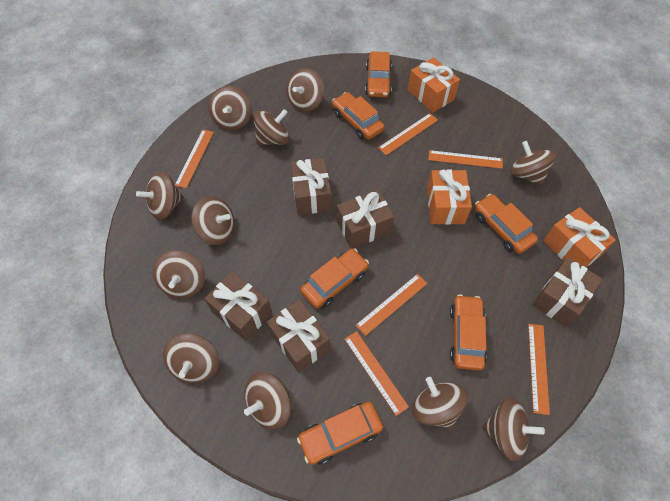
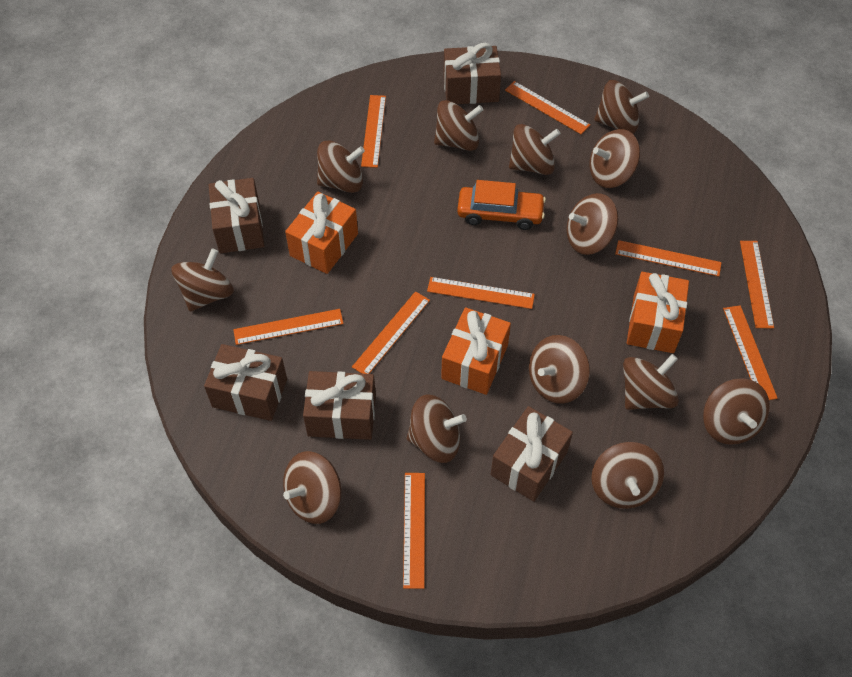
brown spinning top: 11 -> 13
orange car: 6 -> 1
orange ruler: 6 -> 9

